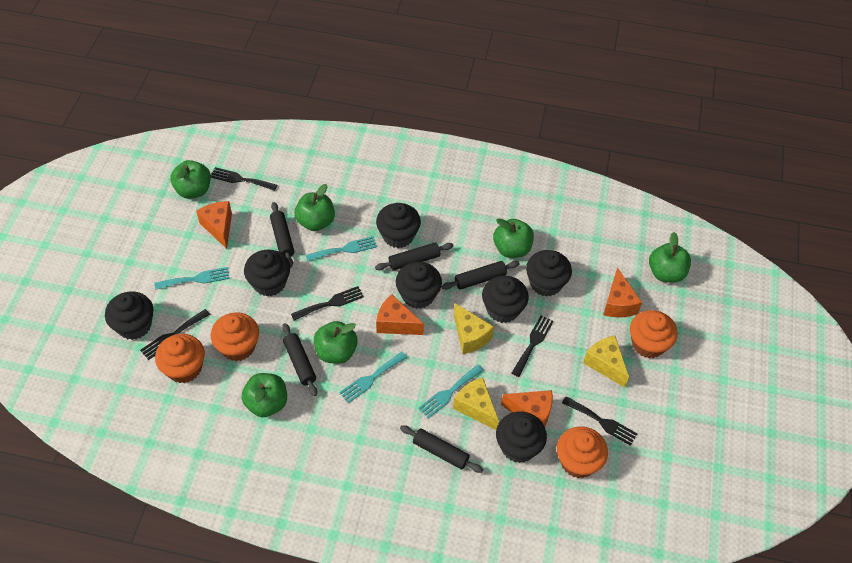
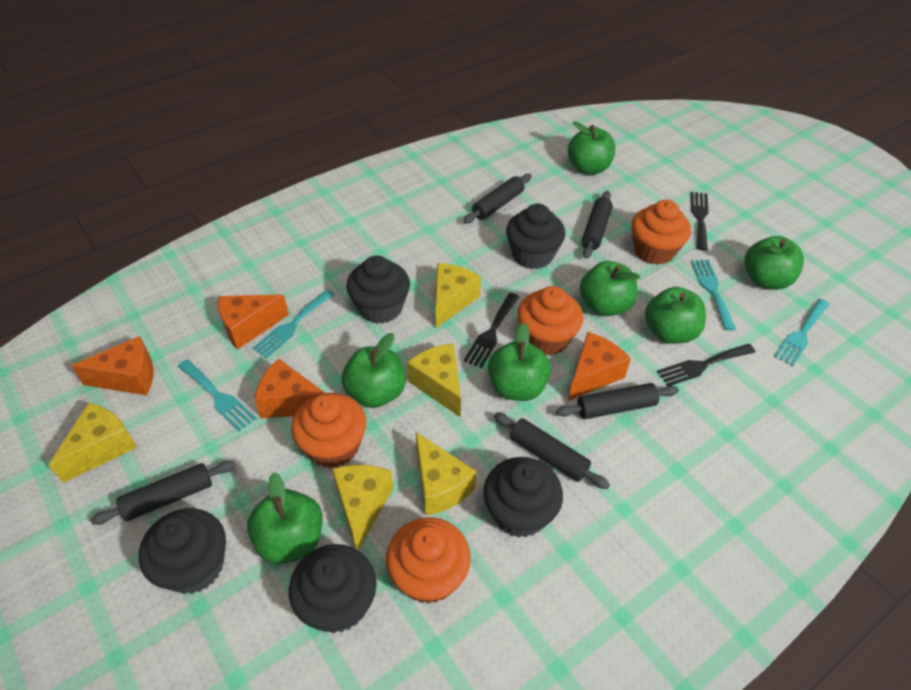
black cupcake: 7 -> 5
black fork: 5 -> 3
green apple: 6 -> 7
yellow cheese: 3 -> 5

